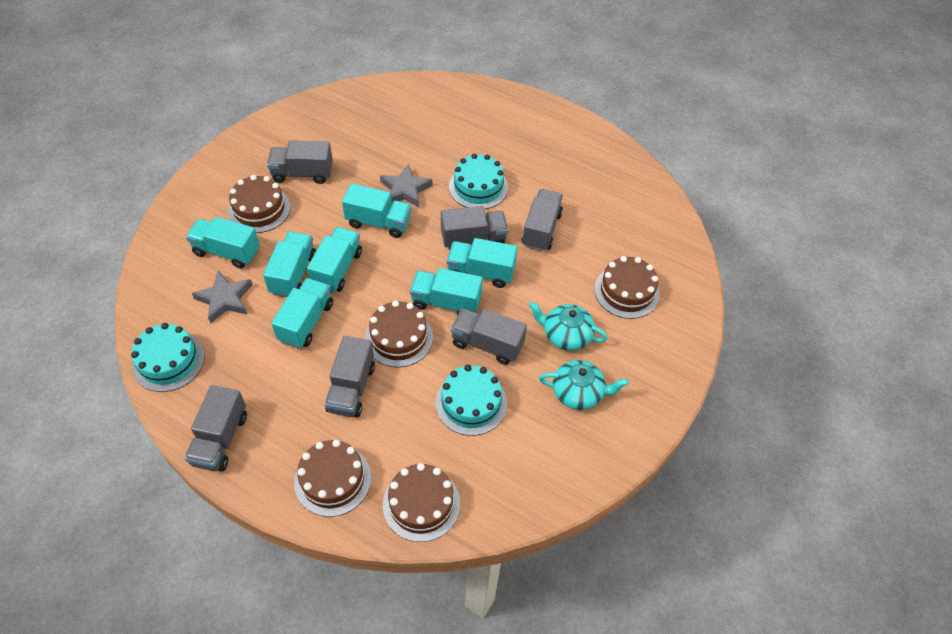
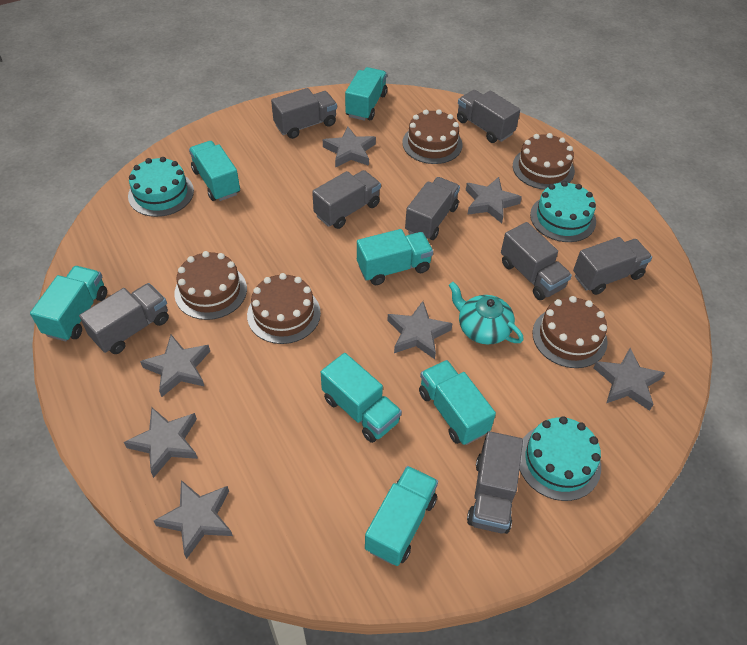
grey star: 2 -> 7
grey truck: 6 -> 8
turquoise teapot: 2 -> 1

